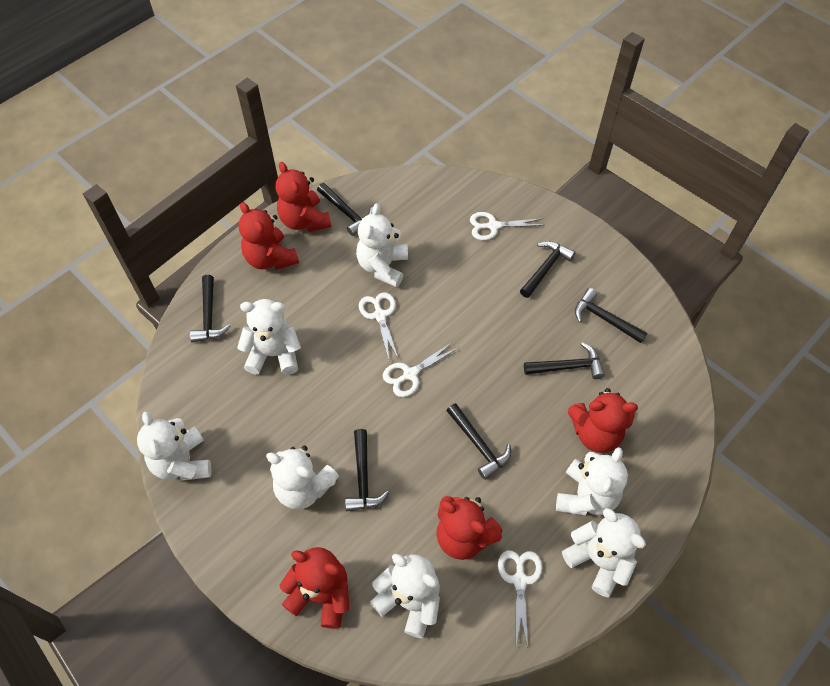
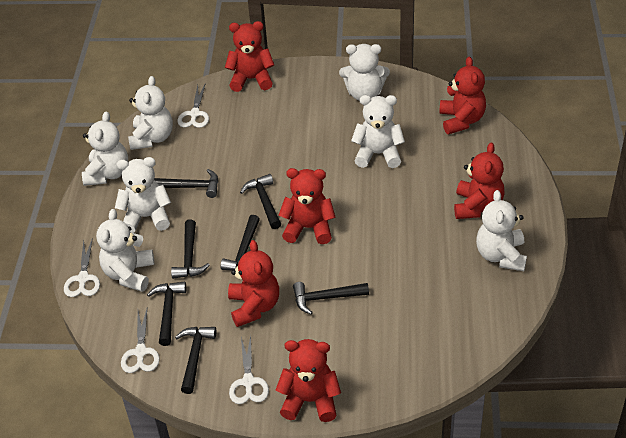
red teddy bear: 5 -> 6

